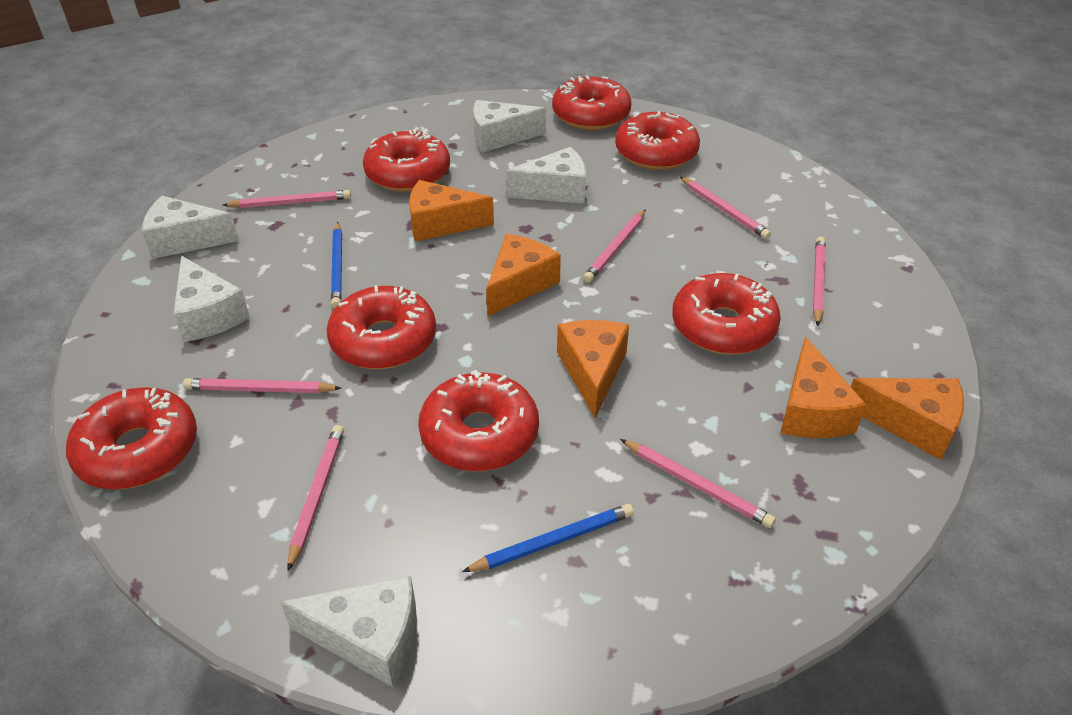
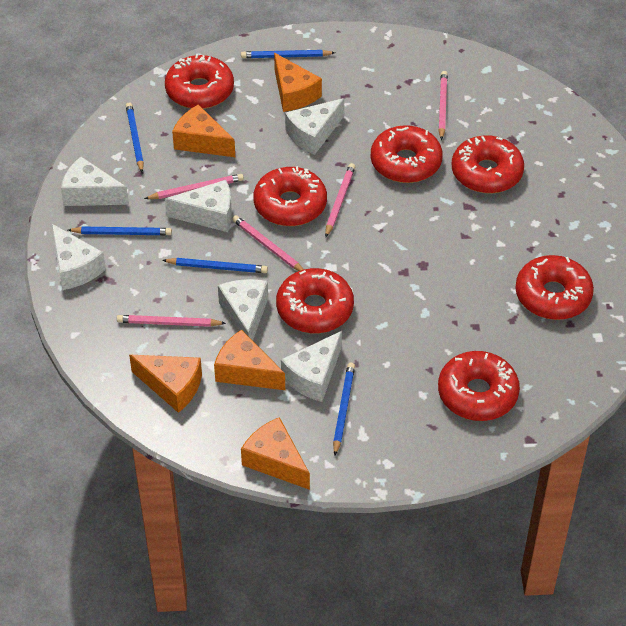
blue pencil: 2 -> 5
pink pencil: 7 -> 5
white cheese: 5 -> 6

